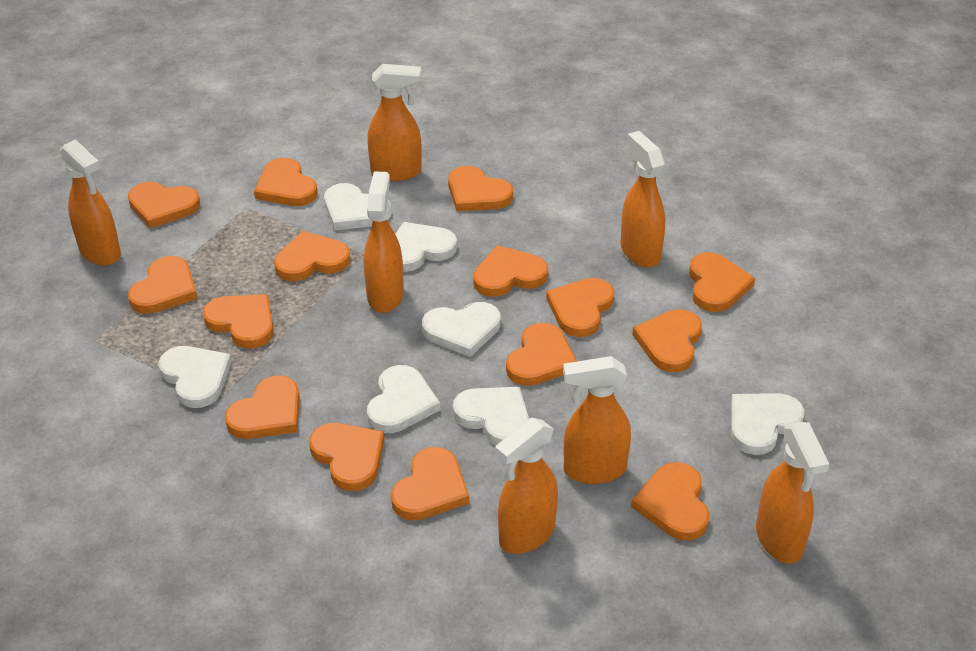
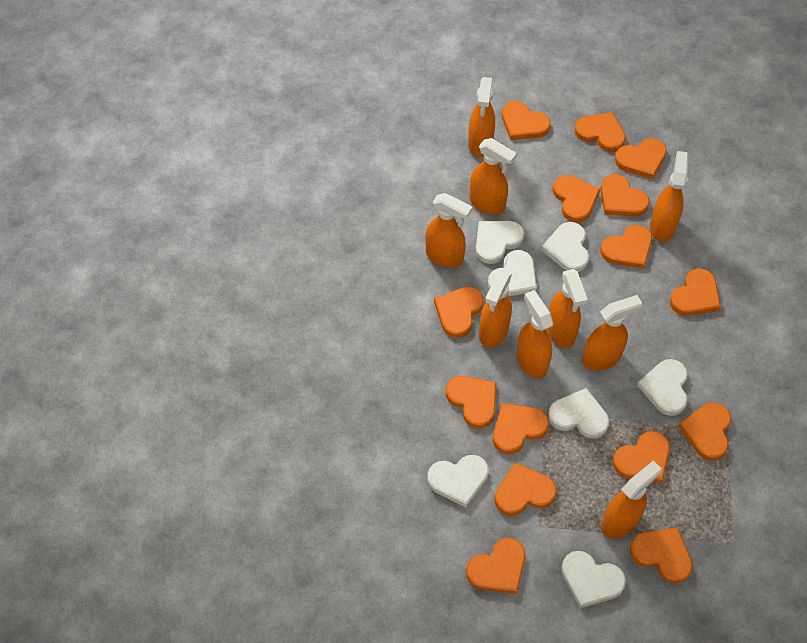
orange spray bottle: 7 -> 9

